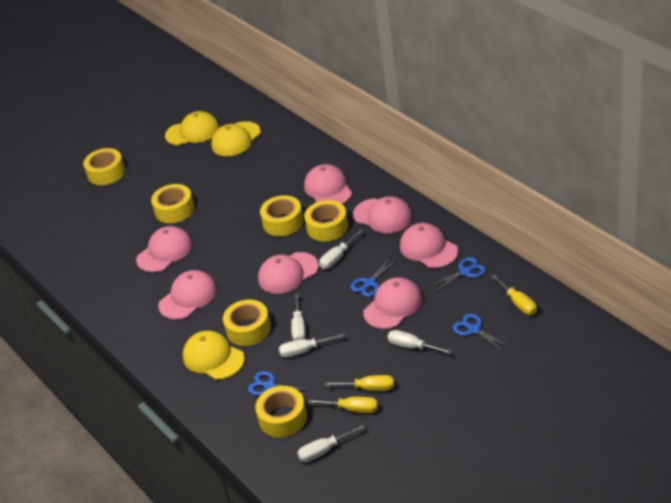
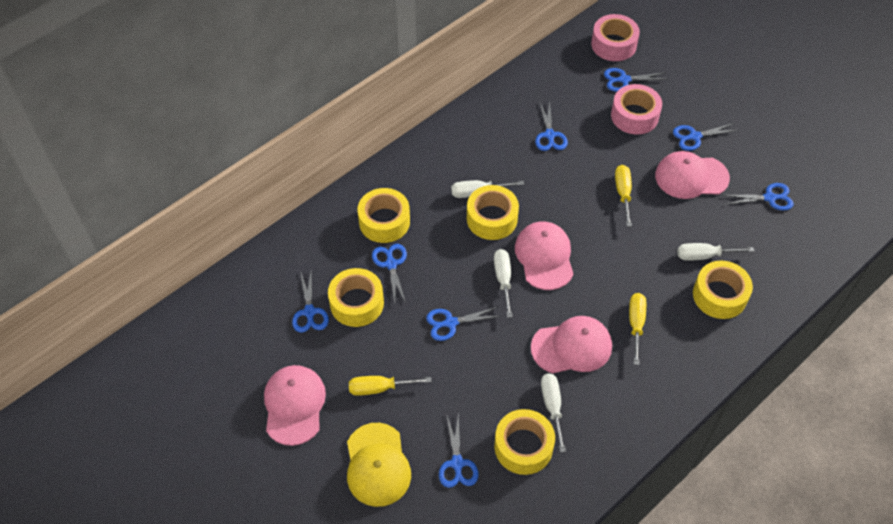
blue scissors: 4 -> 8
pink cap: 7 -> 4
pink tape: 0 -> 2
white screwdriver: 5 -> 4
yellow cap: 3 -> 1
yellow tape: 6 -> 5

